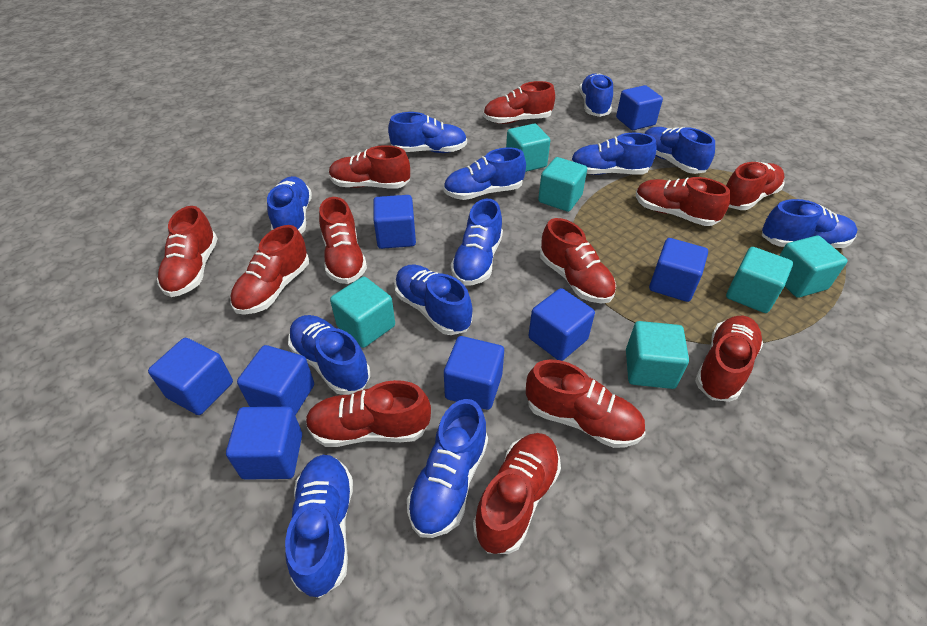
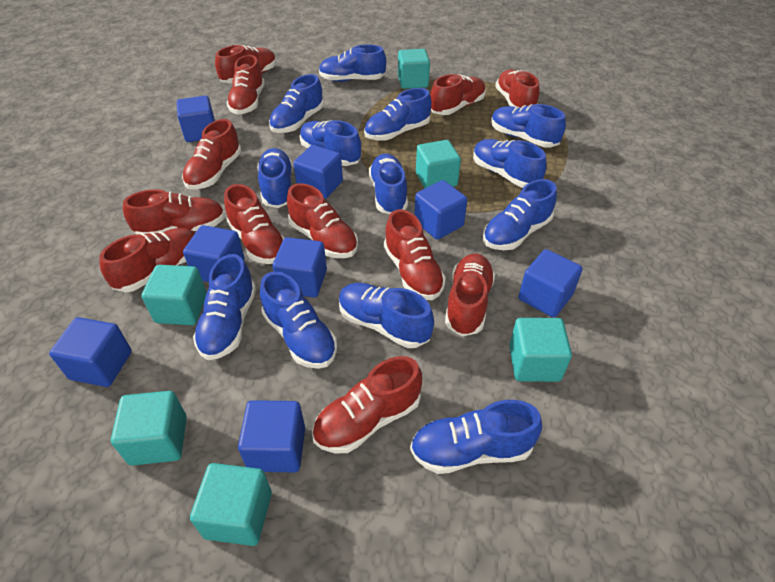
blue shoe: 12 -> 13

